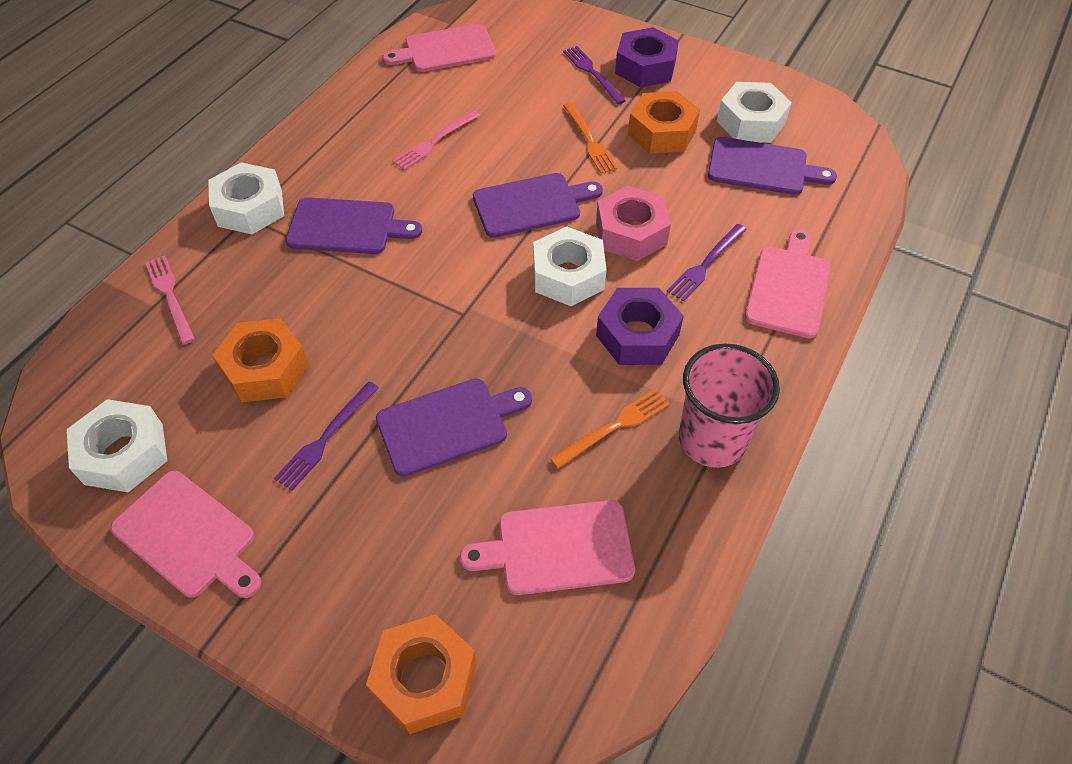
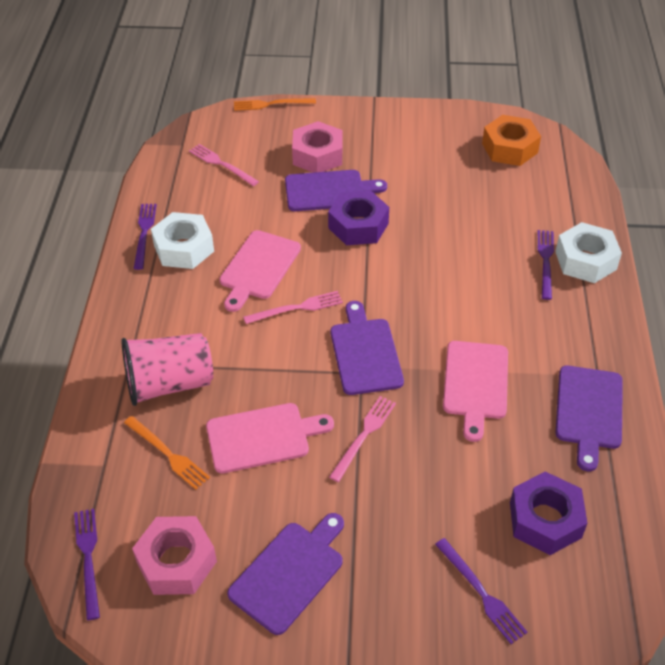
orange nut: 3 -> 1
pink cutting board: 4 -> 3
pink fork: 2 -> 3
pink nut: 1 -> 2
purple fork: 3 -> 4
white nut: 4 -> 2

